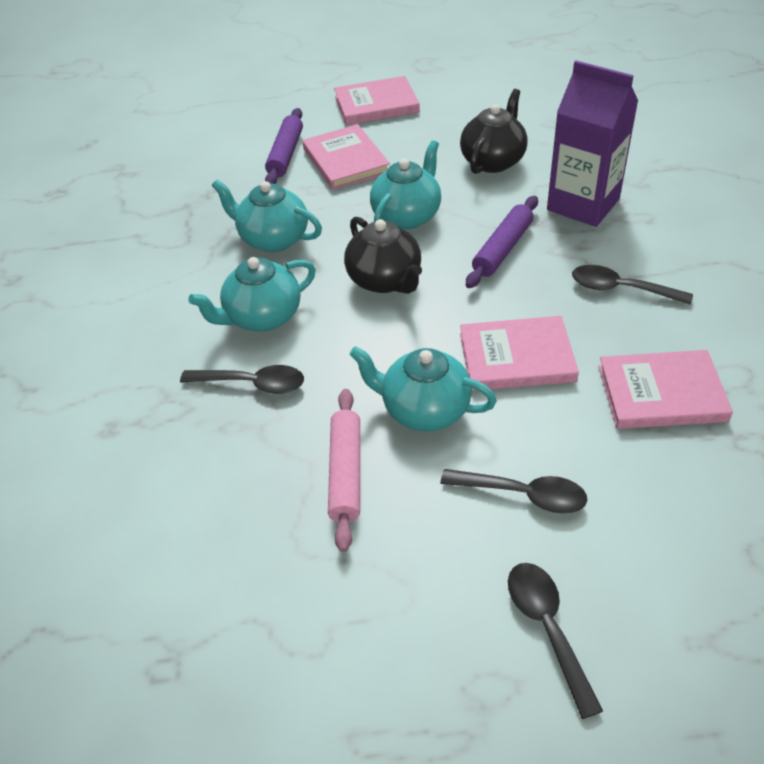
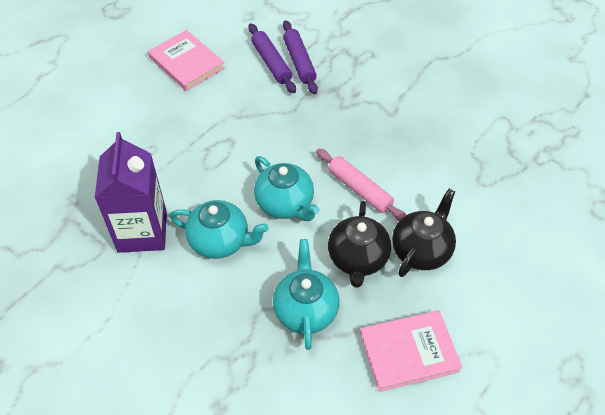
black spoon: 4 -> 0
pink book: 4 -> 2
turquoise teapot: 4 -> 3

